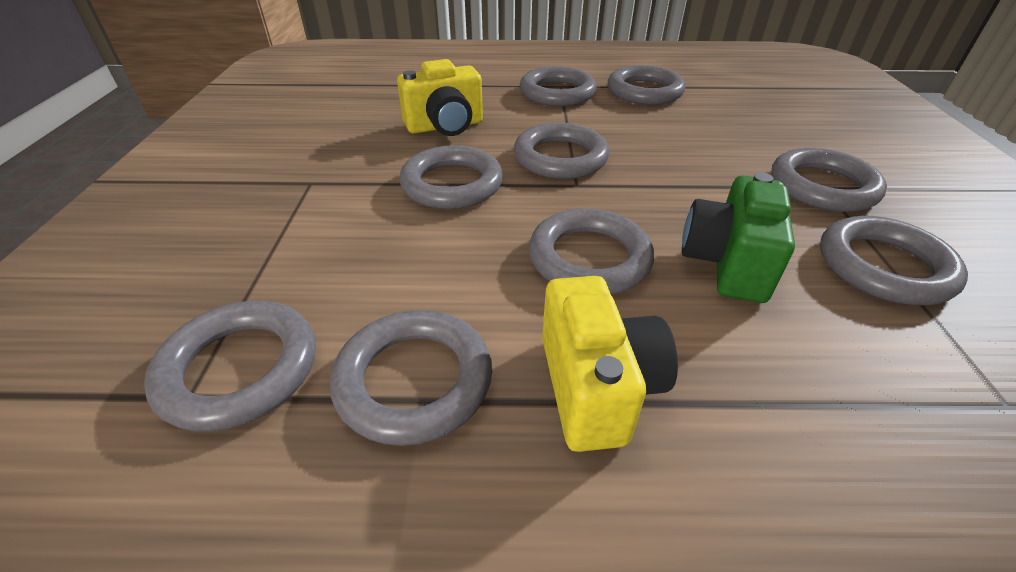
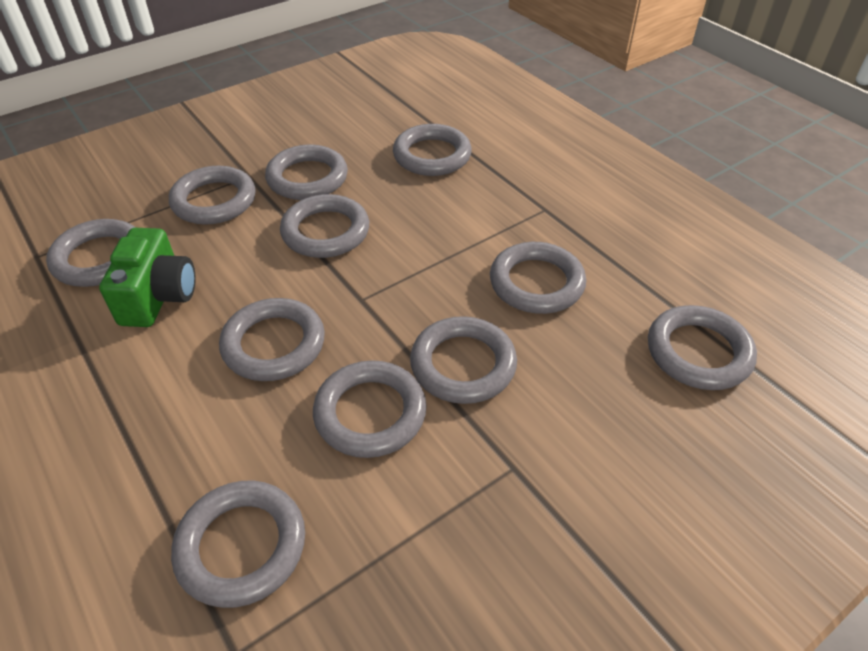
grey ring: 9 -> 11
yellow camera: 2 -> 0

